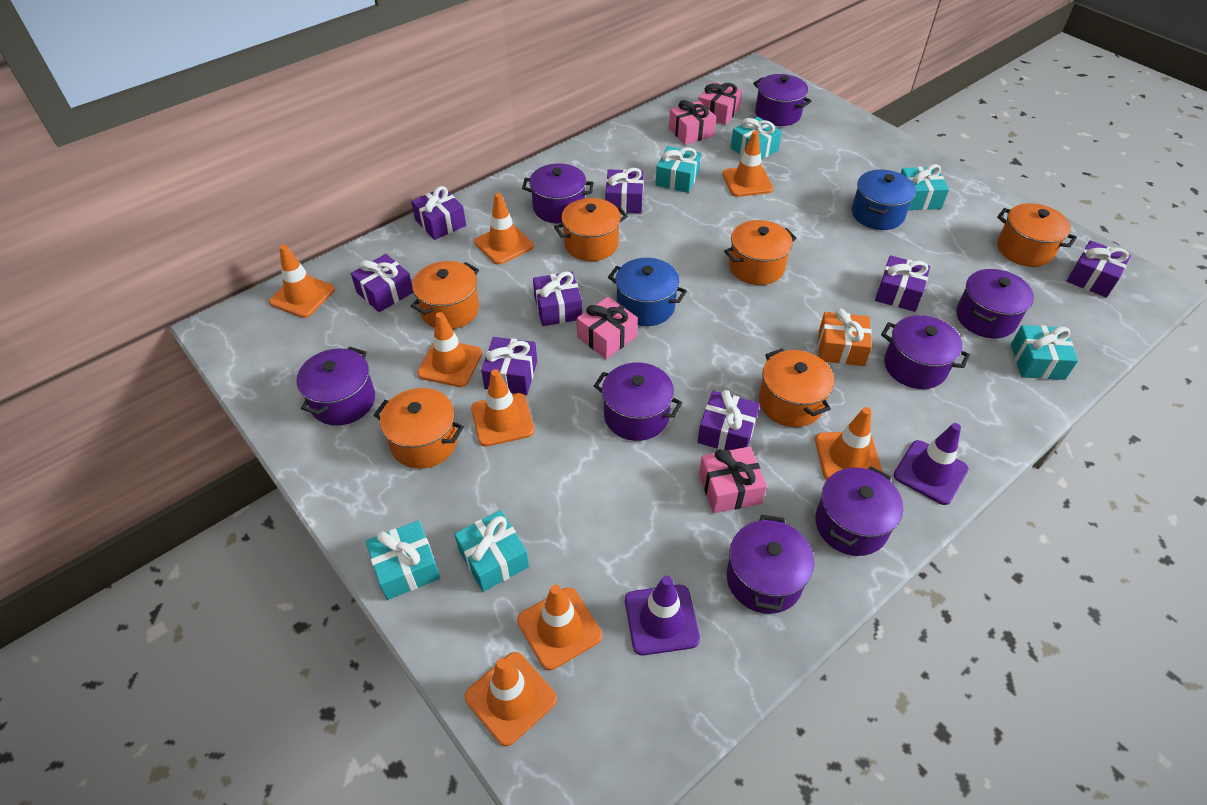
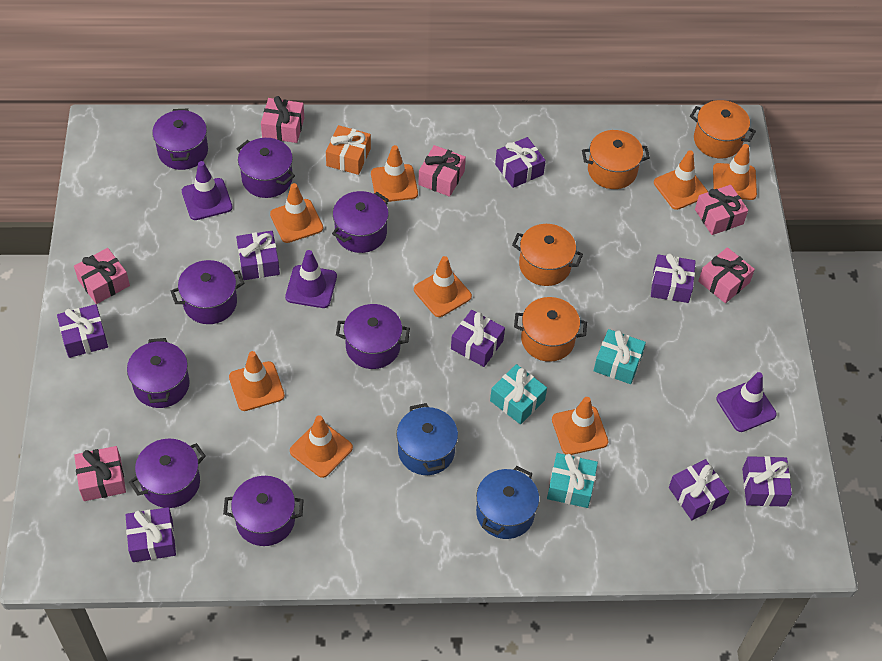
orange pot: 6 -> 4
pink gift: 4 -> 6
purple traffic cone: 2 -> 3
turquoise gift: 6 -> 3

